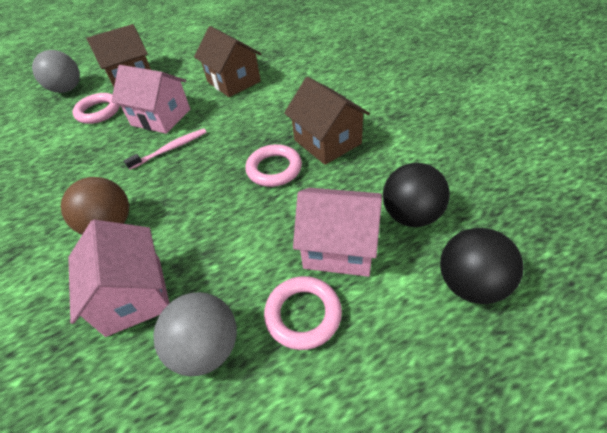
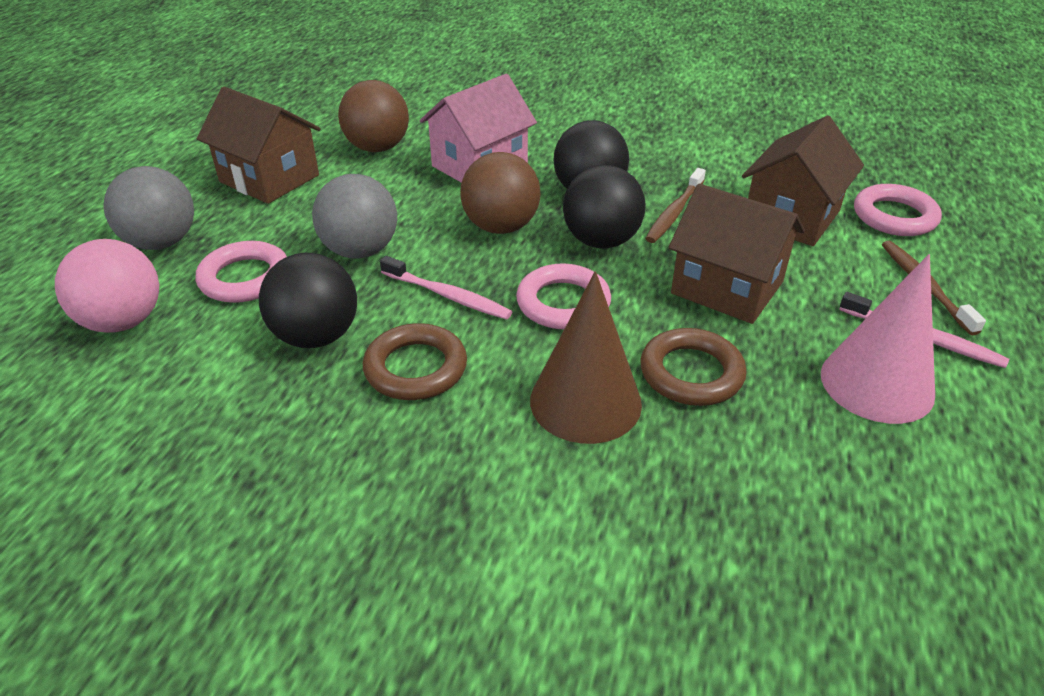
black ball: 2 -> 3
brown ball: 1 -> 2
brown cone: 0 -> 1
brown ring: 0 -> 2
brown toothbrush: 0 -> 2
pink ball: 0 -> 1
pink cone: 0 -> 1
pink house: 3 -> 1
pink toothbrush: 1 -> 2

